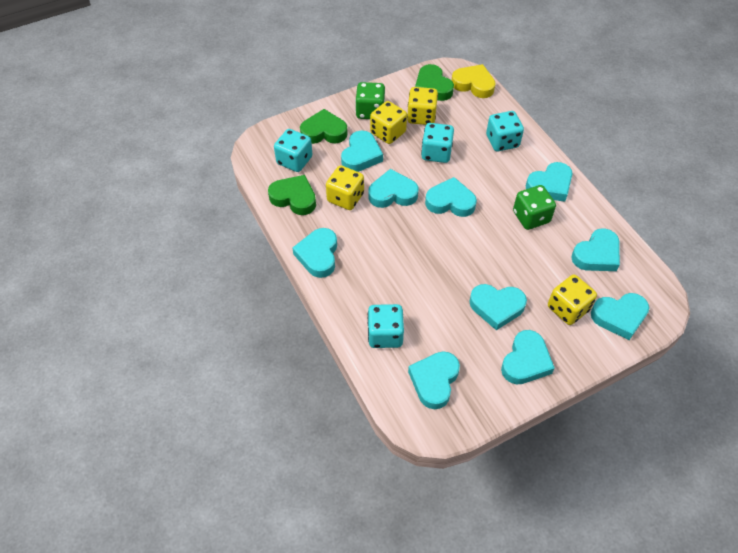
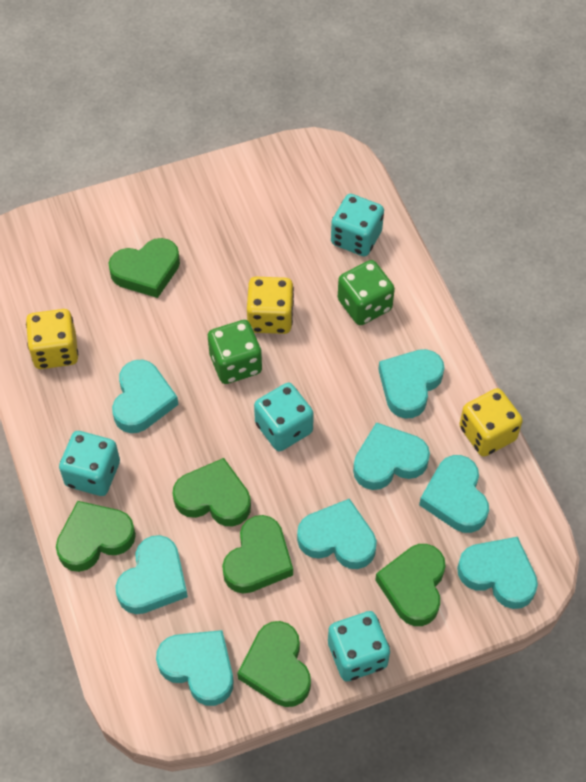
green heart: 3 -> 6
turquoise heart: 10 -> 8
yellow dice: 4 -> 3
yellow heart: 1 -> 0

